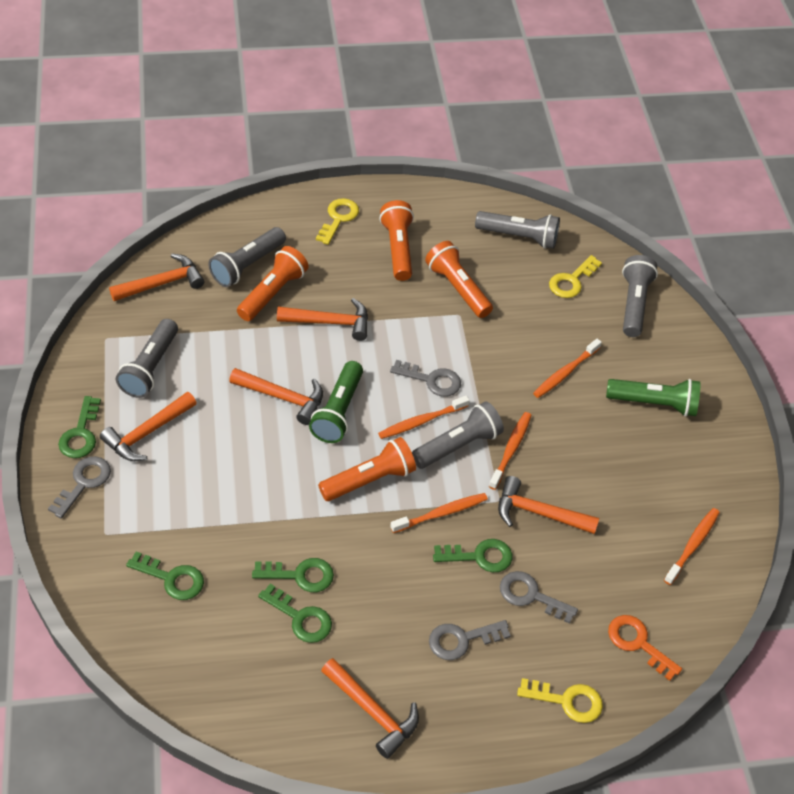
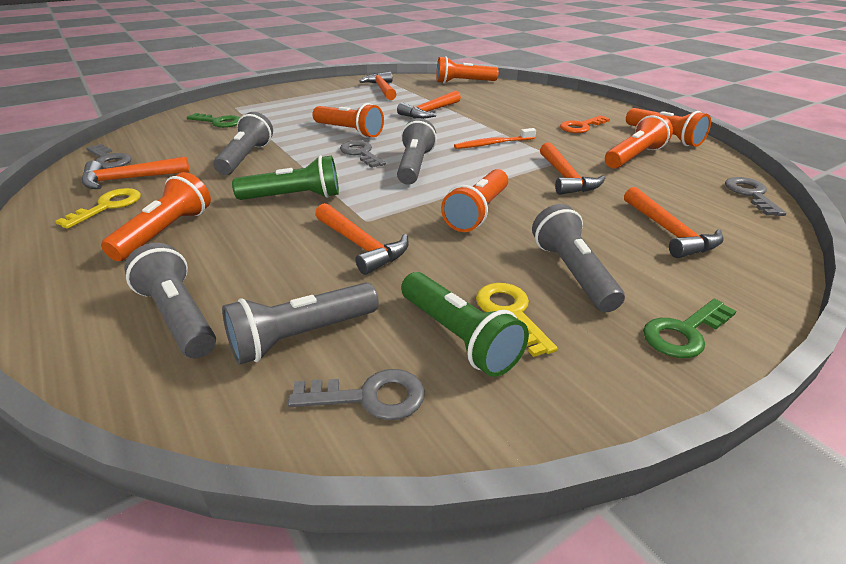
green key: 5 -> 2
orange flashlight: 4 -> 6
orange toothbrush: 5 -> 1
yellow key: 3 -> 2

